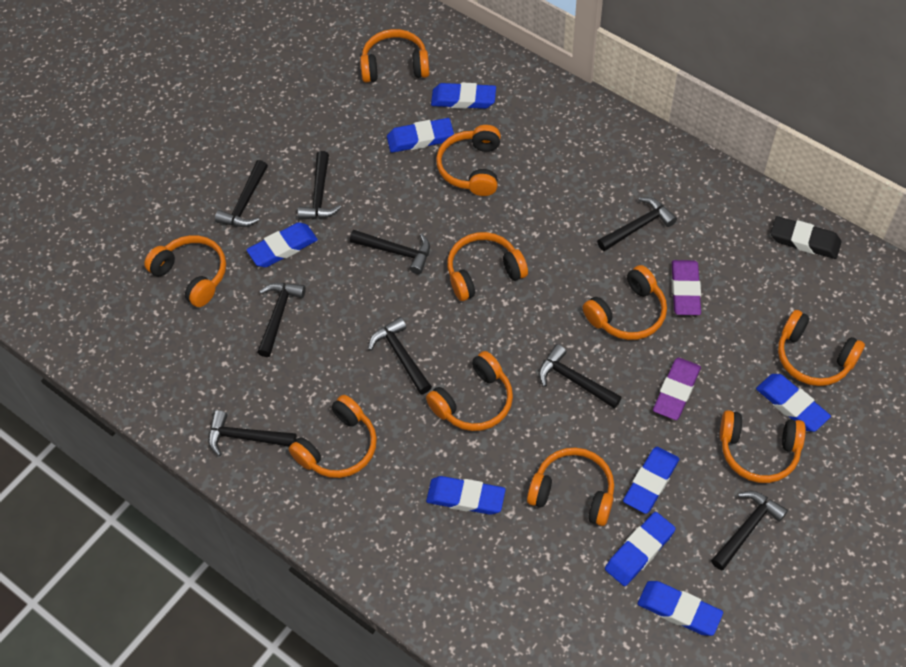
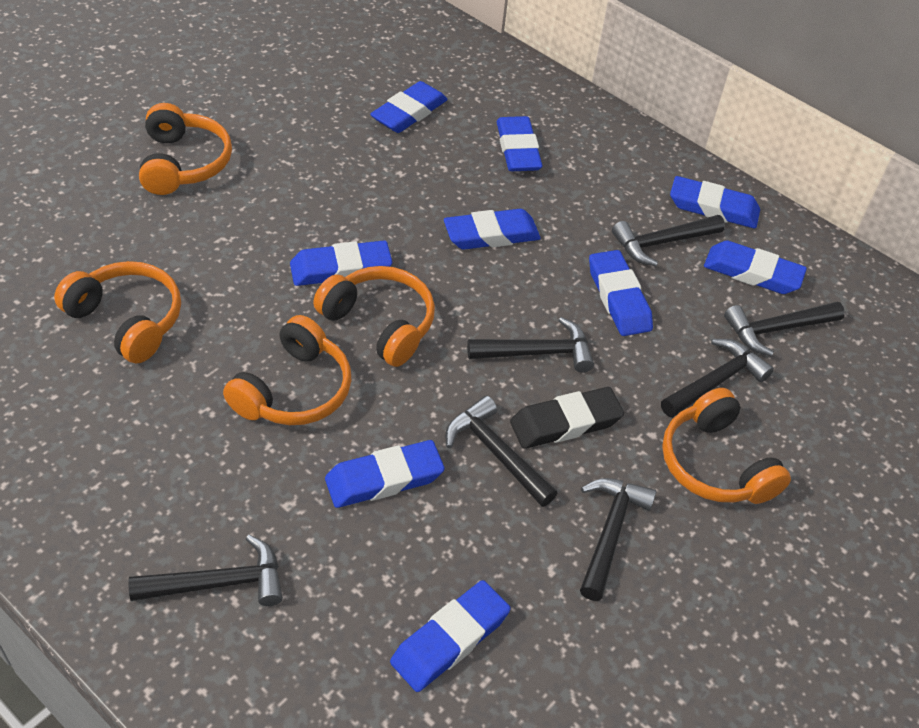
black hammer: 9 -> 7
blue eraser: 8 -> 9
orange headphones: 10 -> 5
purple eraser: 2 -> 0

